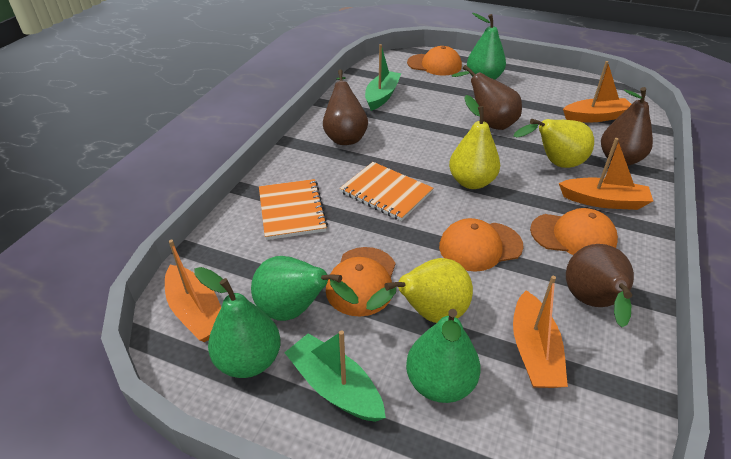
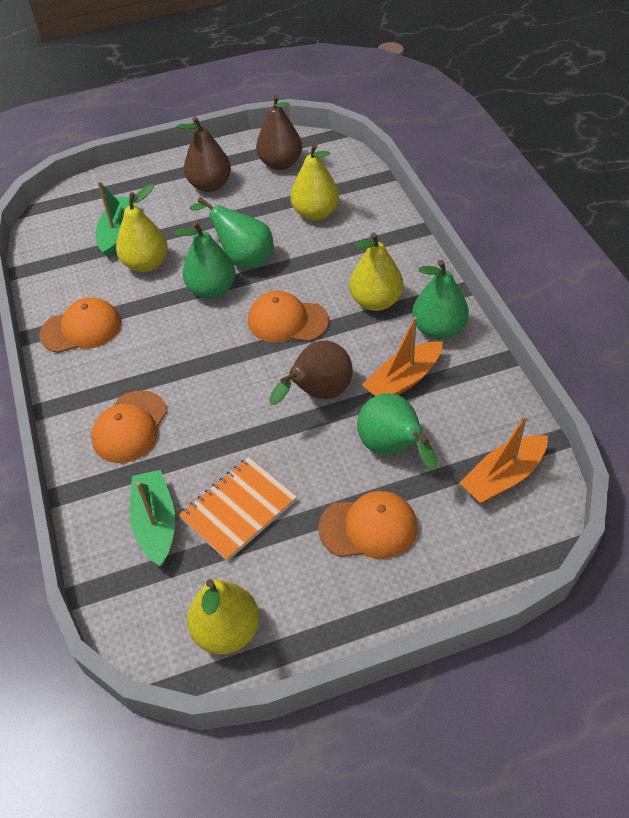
brown pear: 4 -> 3
orange boat: 4 -> 2
orange notebook: 2 -> 1
yellow pear: 3 -> 4

